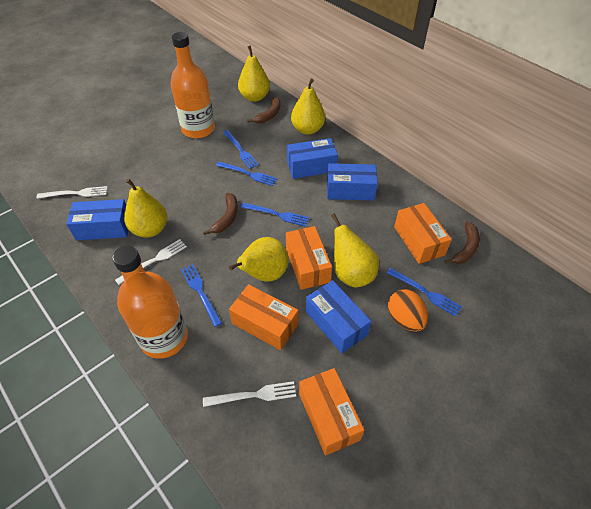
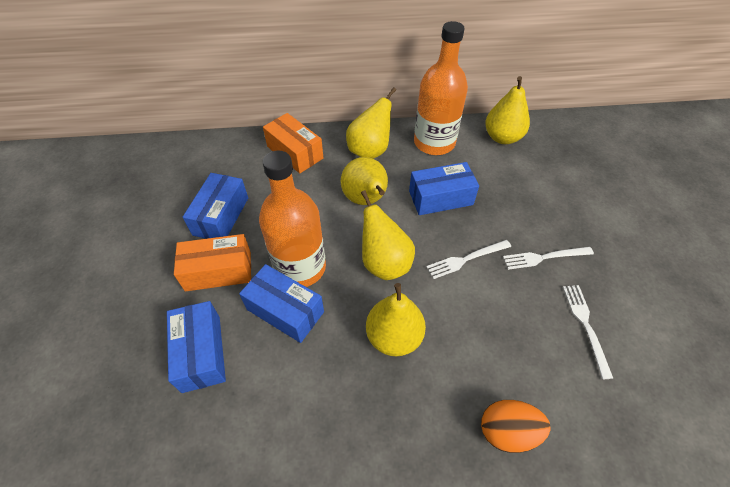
blue fork: 5 -> 0
brown banana: 3 -> 0
orange box: 4 -> 2

